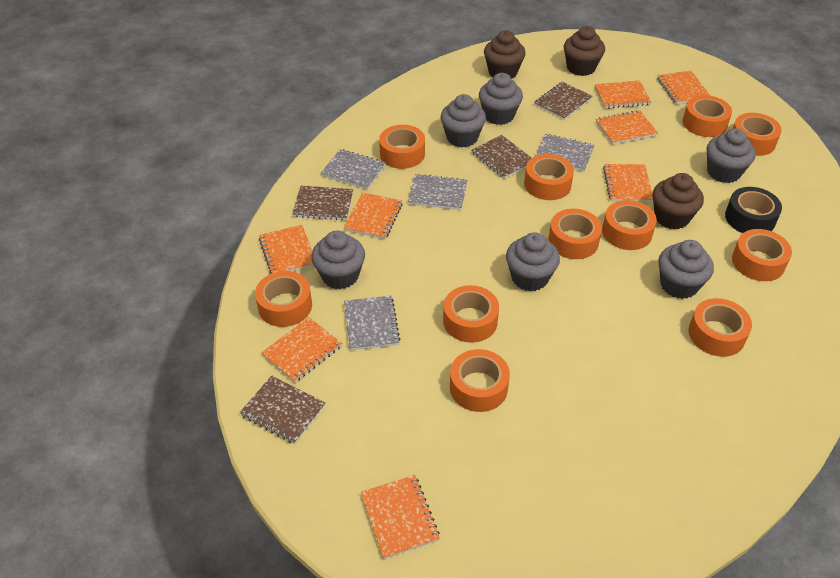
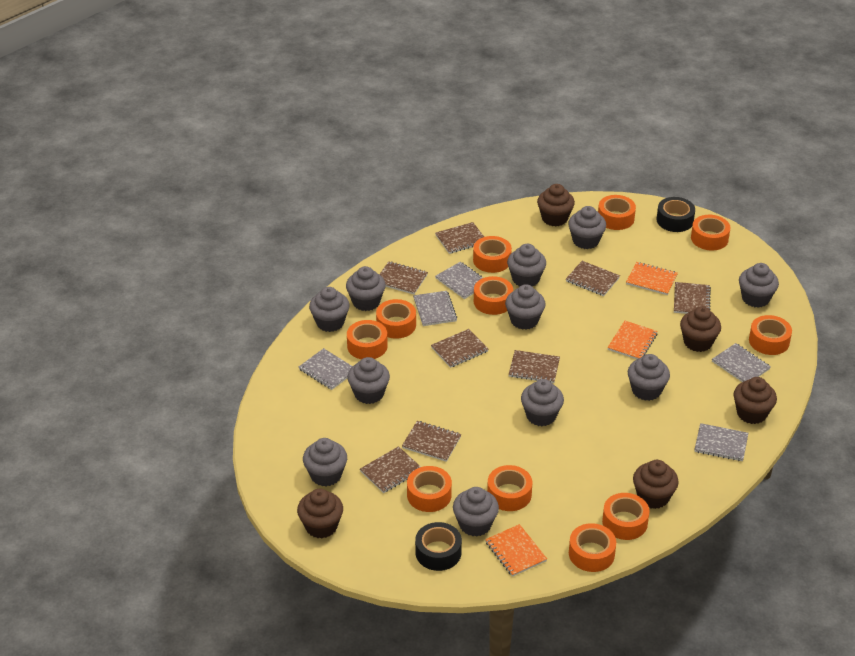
black tape: 1 -> 2
brown cupcake: 3 -> 5
brown notebook: 4 -> 8
grey cupcake: 6 -> 11
grey notebook: 4 -> 5
orange notebook: 8 -> 3

